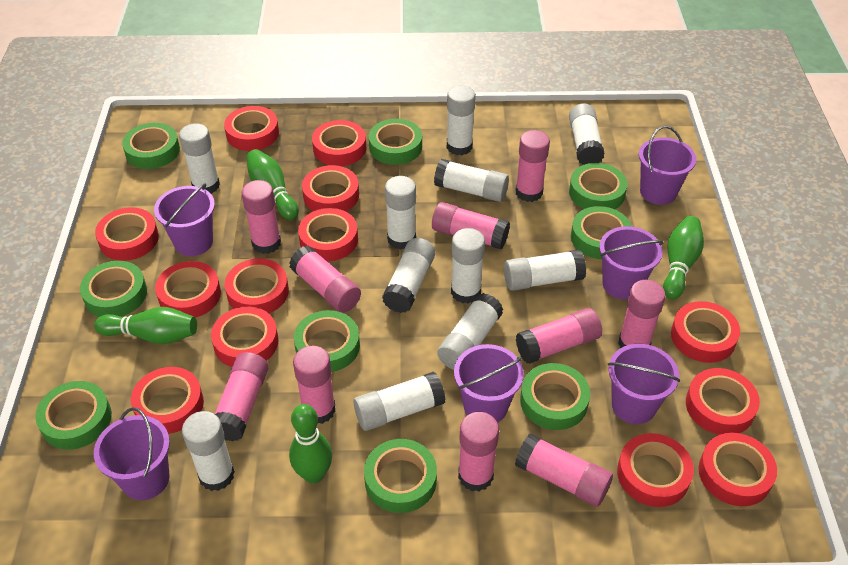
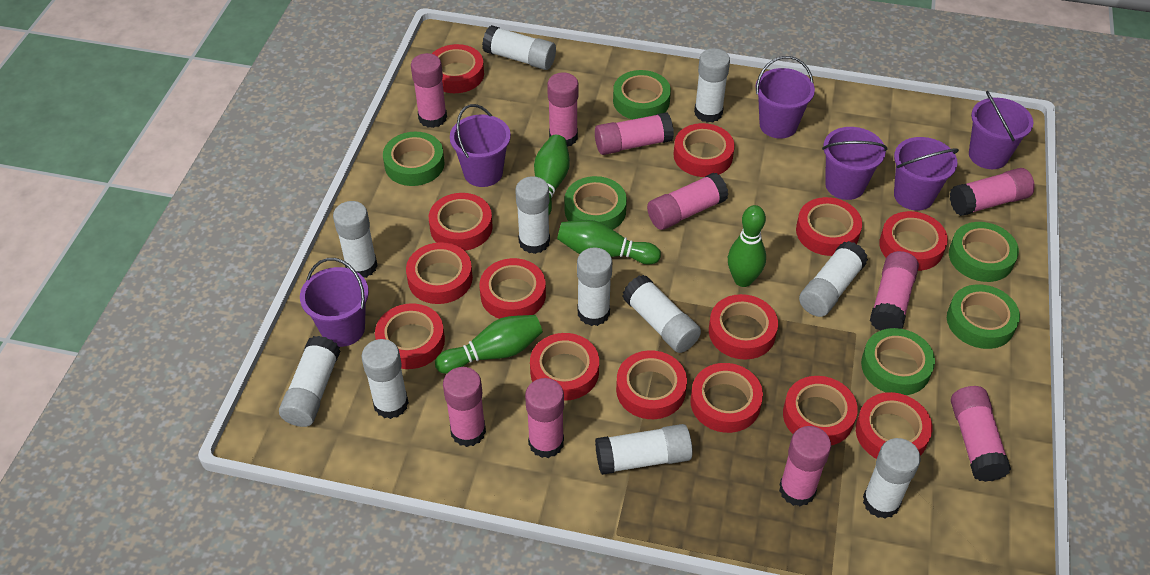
green tape: 9 -> 6
red tape: 13 -> 14

